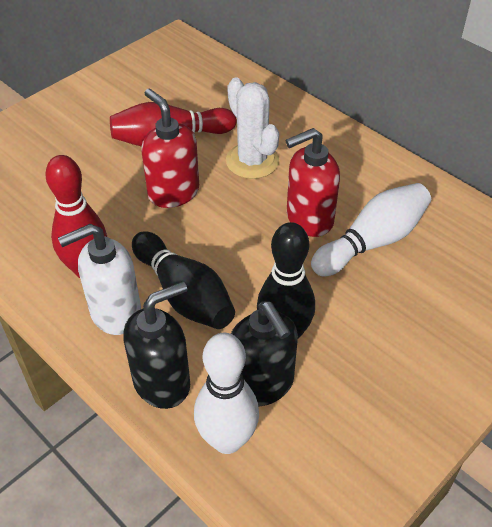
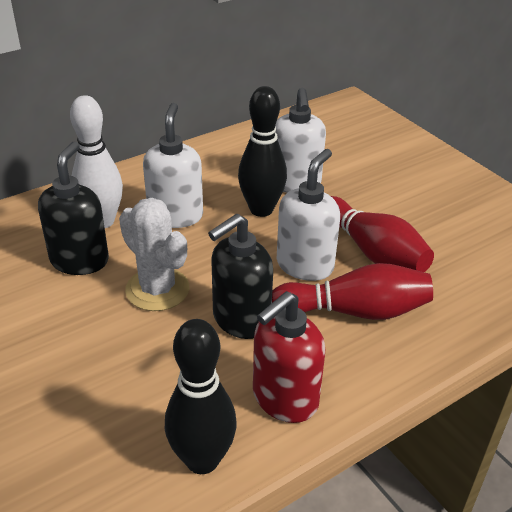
red soap dispenser: 2 -> 1
white bowling pin: 2 -> 1
white soap dispenser: 1 -> 3

